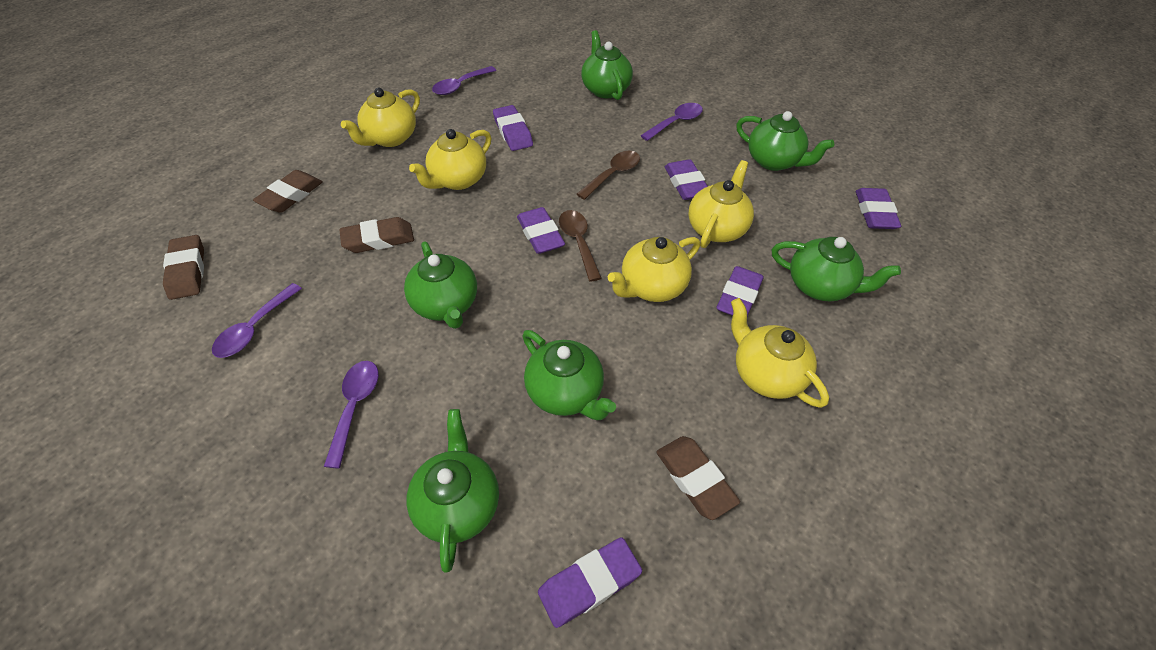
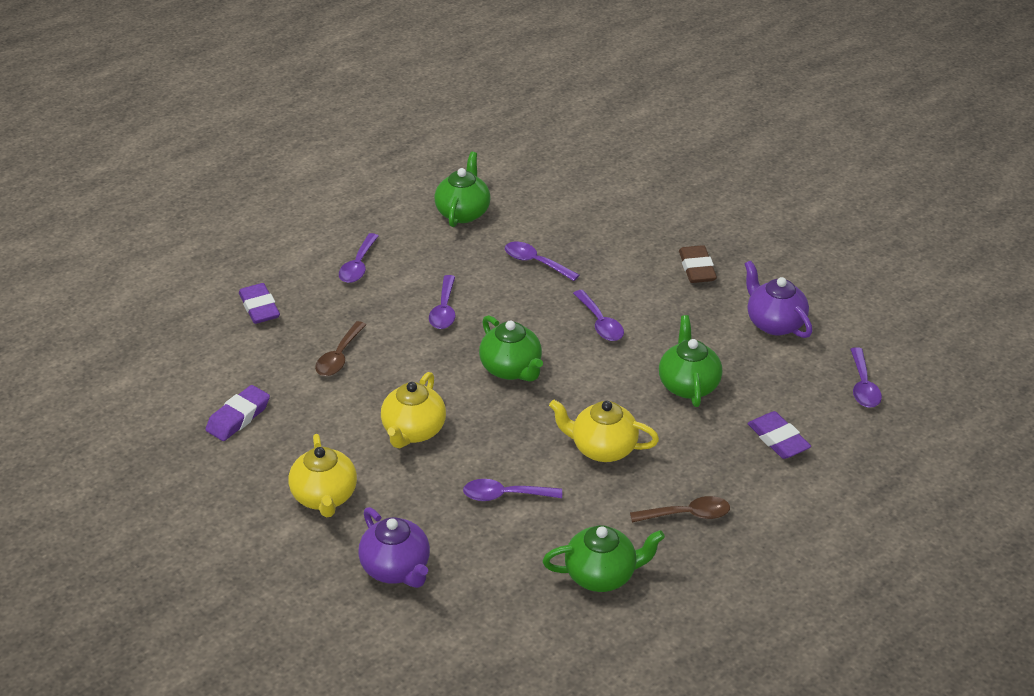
brown eraser: 4 -> 1
green teapot: 6 -> 4
purple eraser: 6 -> 3
purple spoon: 4 -> 6
purple teapot: 0 -> 2
yellow teapot: 5 -> 3

